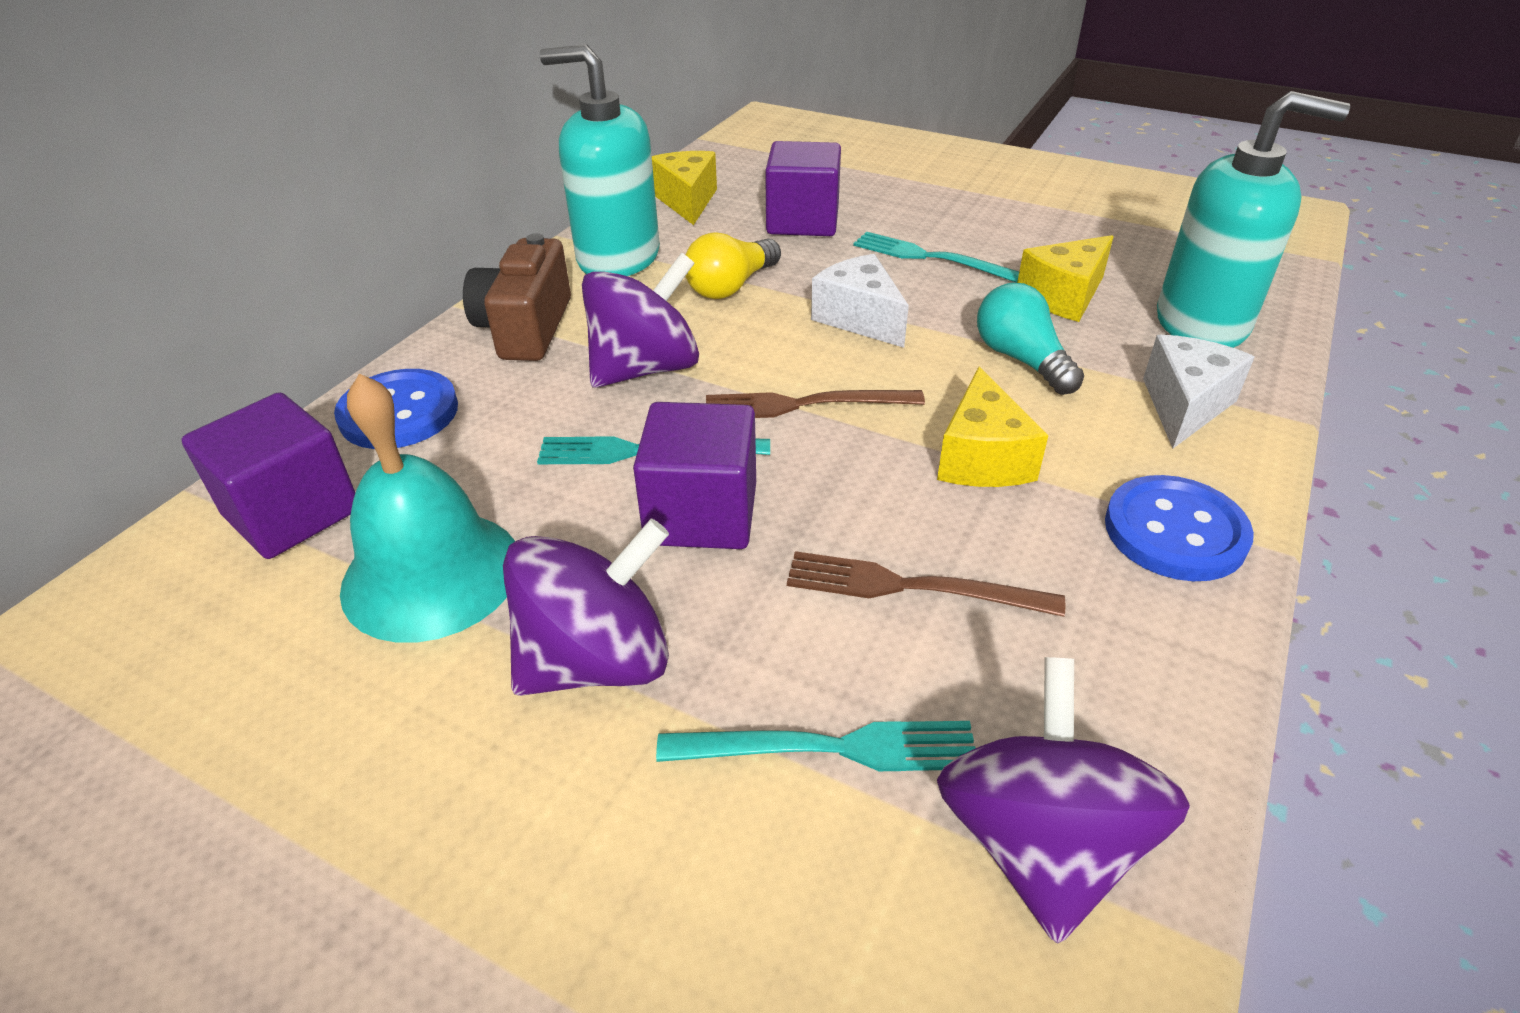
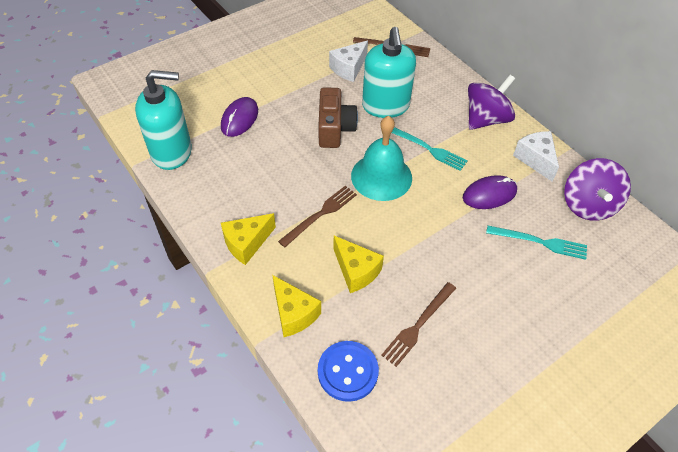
blue button: 2 -> 1
brown fork: 2 -> 3
purple cube: 3 -> 0
purple mouse: 0 -> 2
purple spinning top: 3 -> 2
turquoise fork: 3 -> 2
turquoise light bulb: 1 -> 0
yellow light bulb: 1 -> 0

